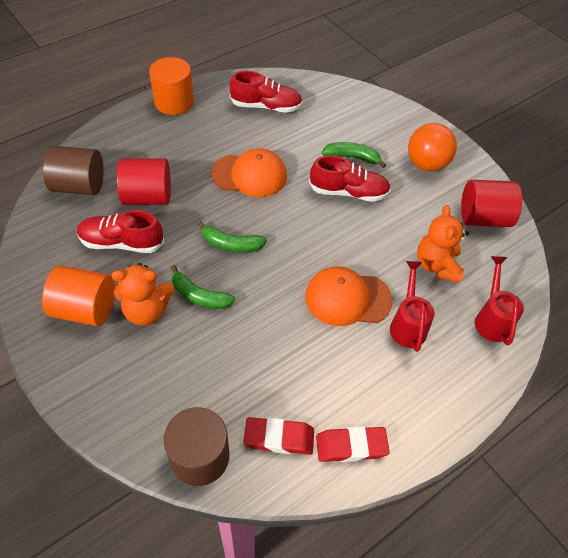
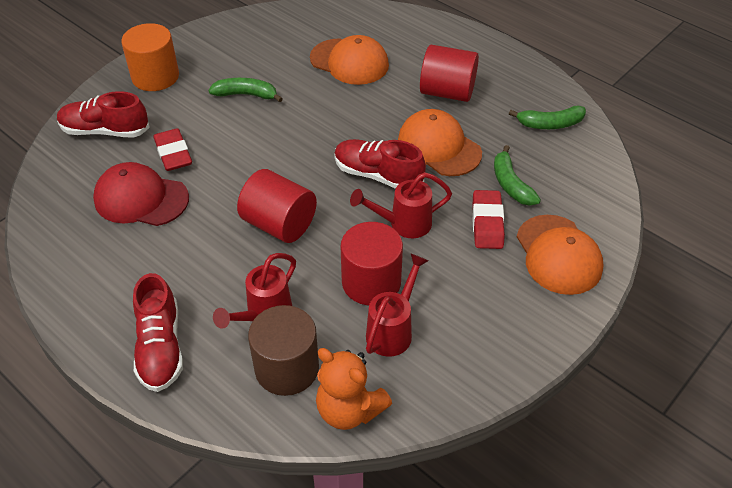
brown cylinder: 2 -> 1
orange ball: 1 -> 0
orange cap: 2 -> 3
orange cylinder: 2 -> 1
orange teddy bear: 2 -> 1
red cap: 0 -> 1
red cylinder: 2 -> 3
red watering can: 2 -> 3

